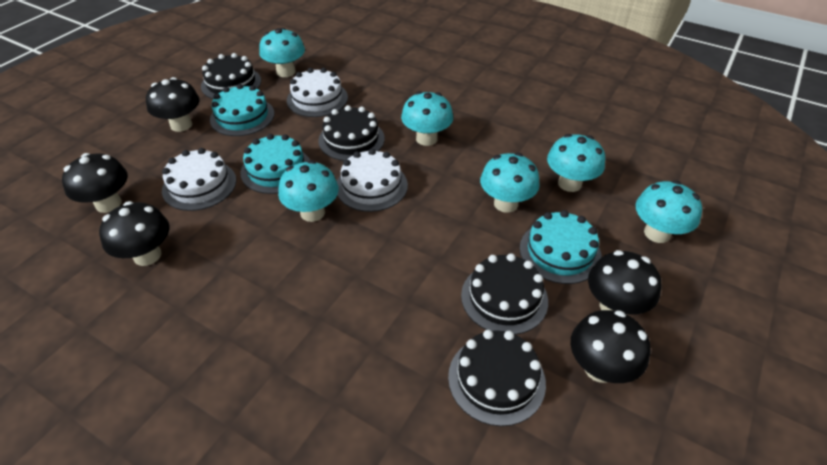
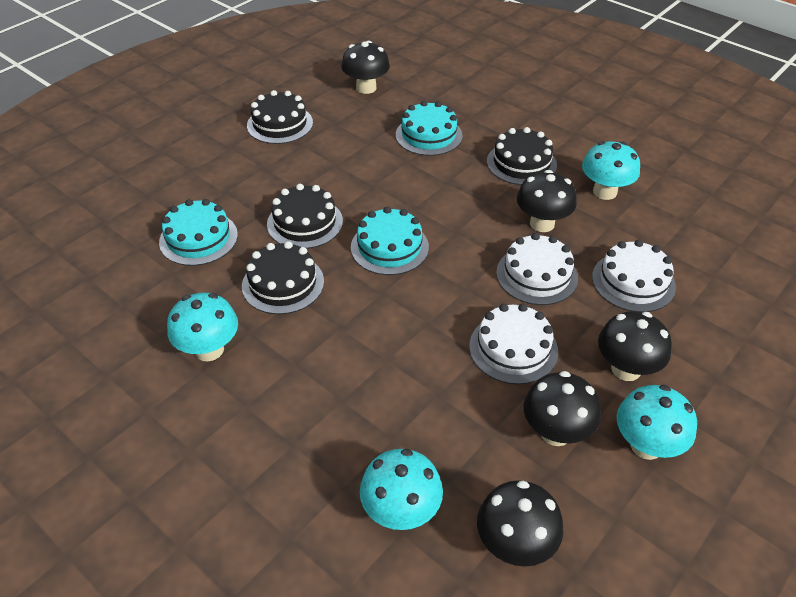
turquoise mushroom: 6 -> 4

